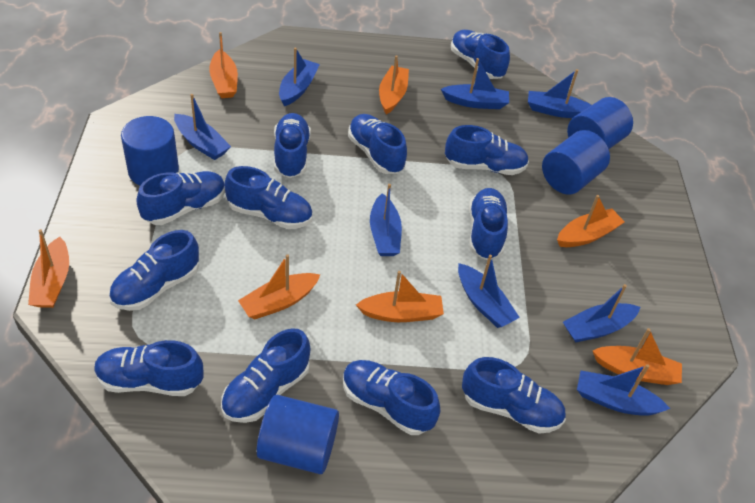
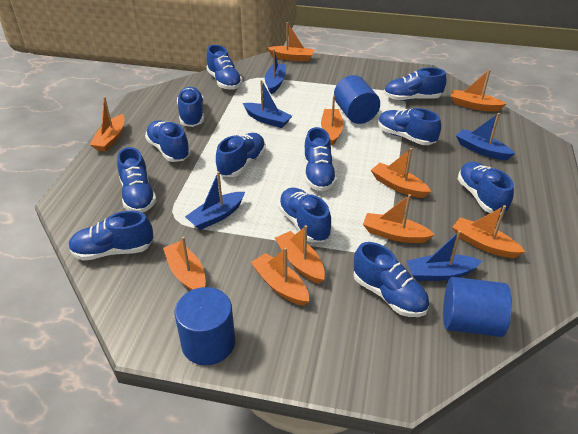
blue boat: 8 -> 5
blue cylinder: 4 -> 3
orange boat: 7 -> 10

